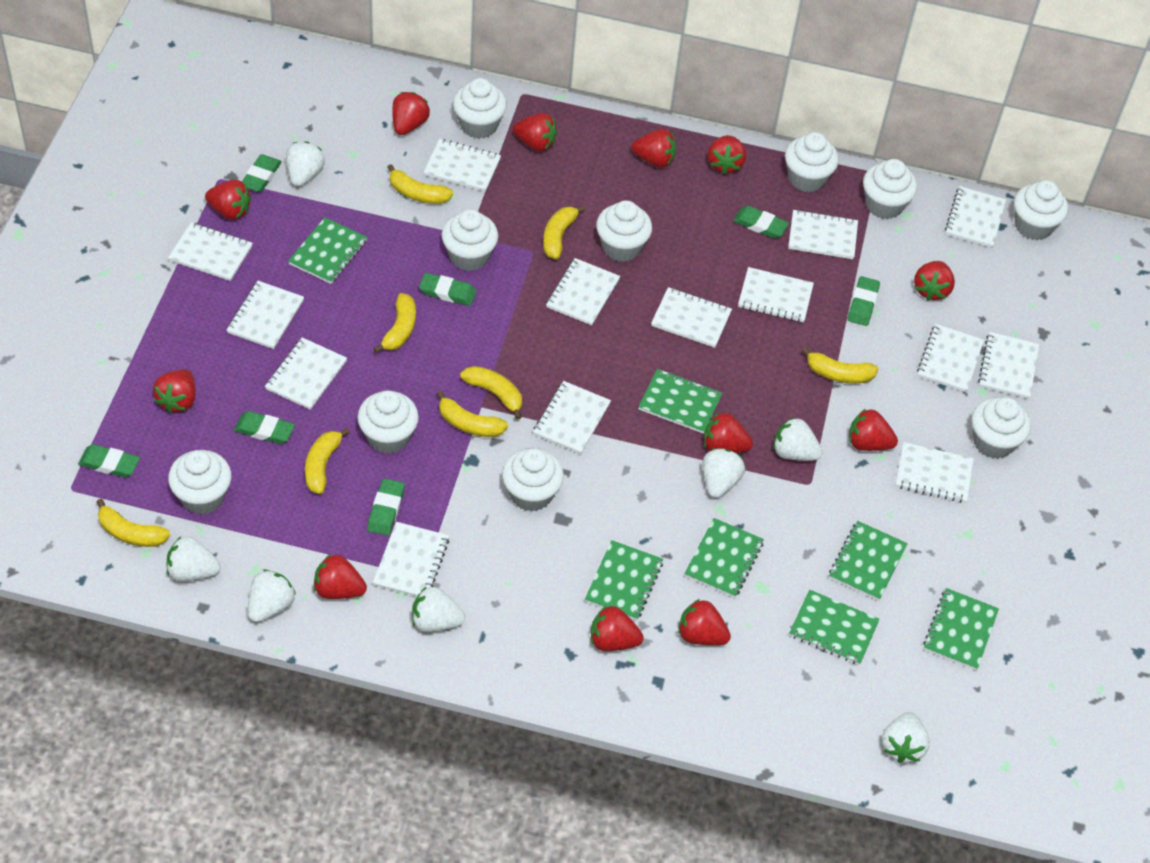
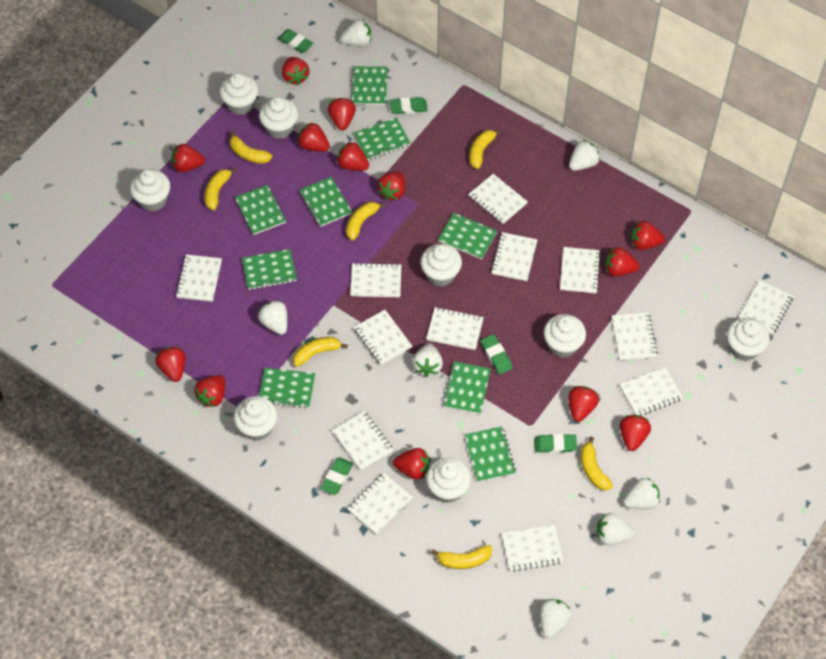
green eraser: 7 -> 5
green notebook: 7 -> 9
red strawberry: 12 -> 13
white cupcake: 10 -> 8
white notebook: 14 -> 13
yellow banana: 8 -> 7

